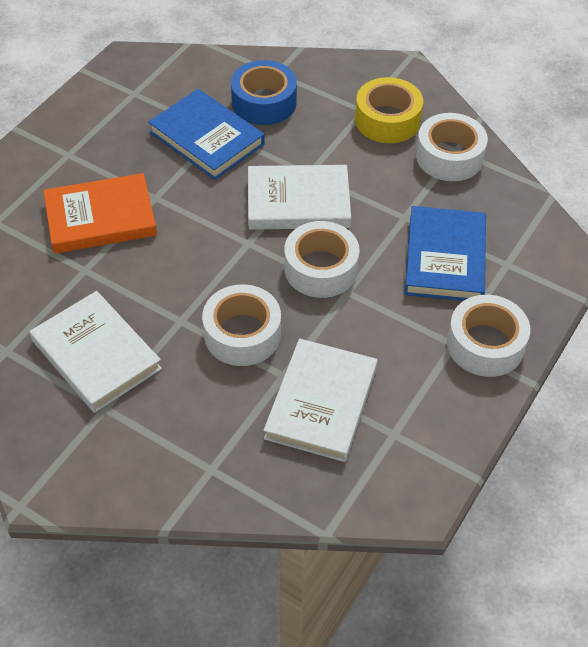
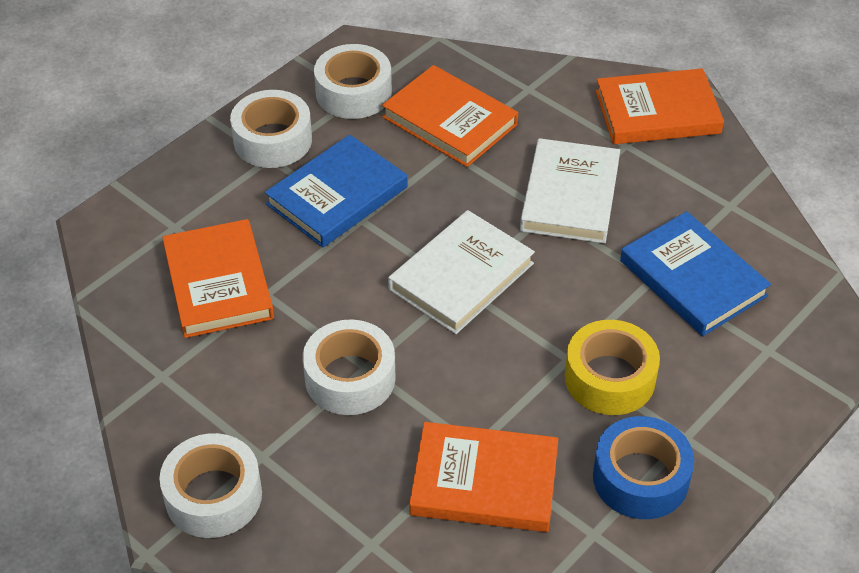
orange book: 1 -> 4
white book: 3 -> 2

